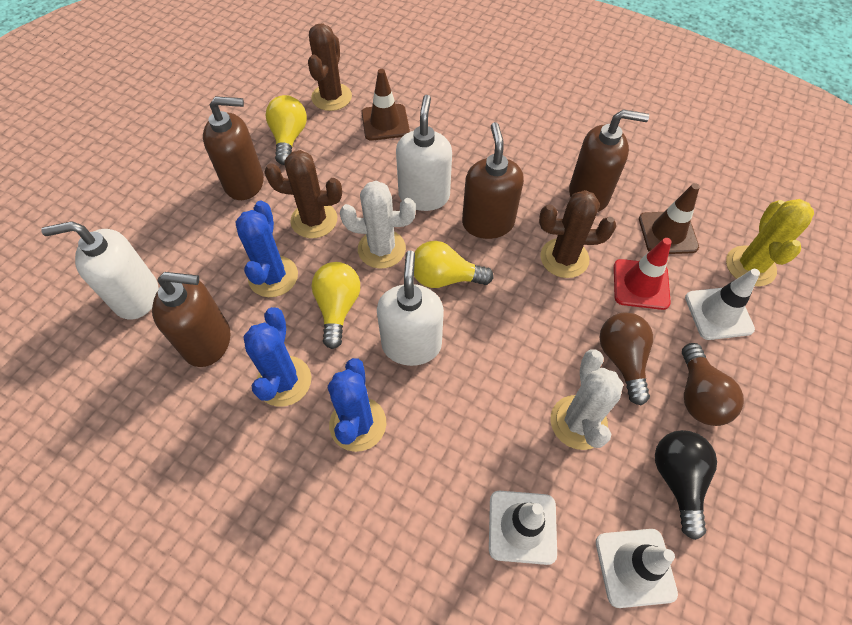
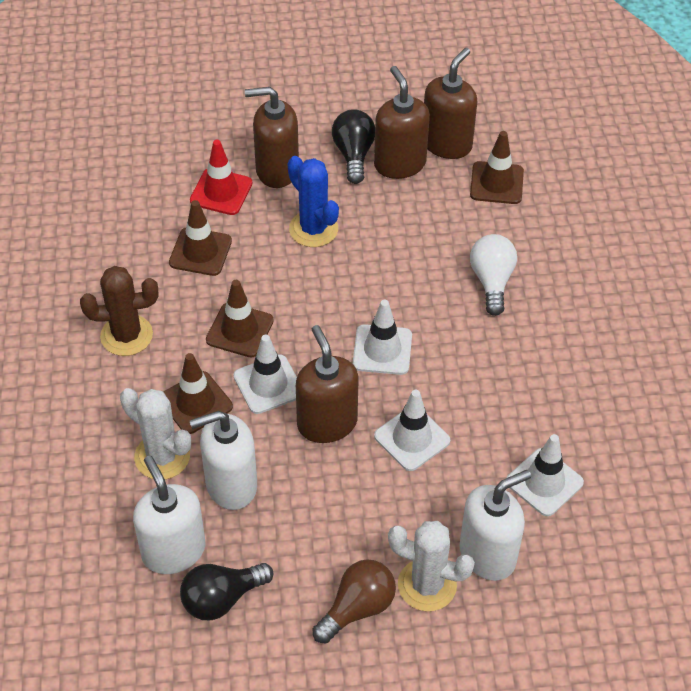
black light bulb: 1 -> 2
blue cactus: 3 -> 1
brown cactus: 3 -> 1
brown light bulb: 2 -> 1
brown traffic cone: 2 -> 4
white light bulb: 0 -> 1
white traffic cone: 3 -> 4
yellow cactus: 1 -> 0
yellow light bulb: 3 -> 0

